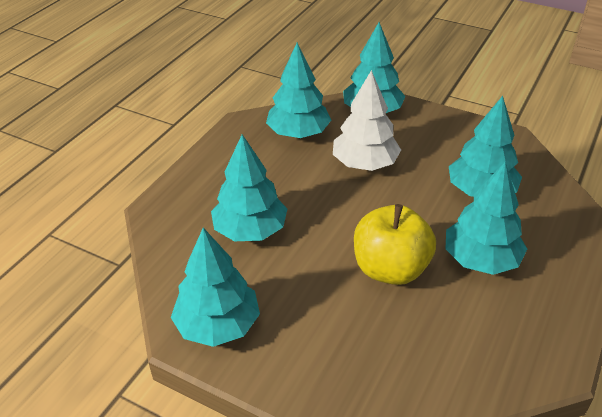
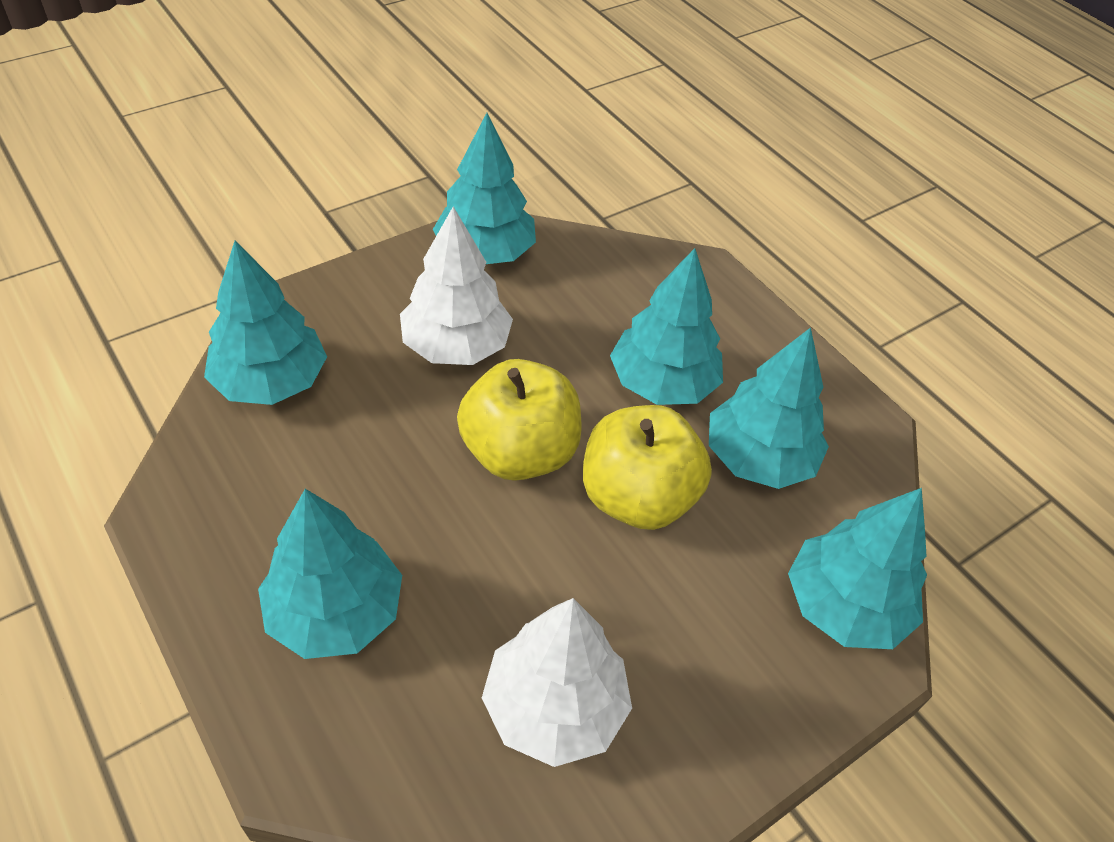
white tree: 1 -> 2
yellow apple: 1 -> 2

